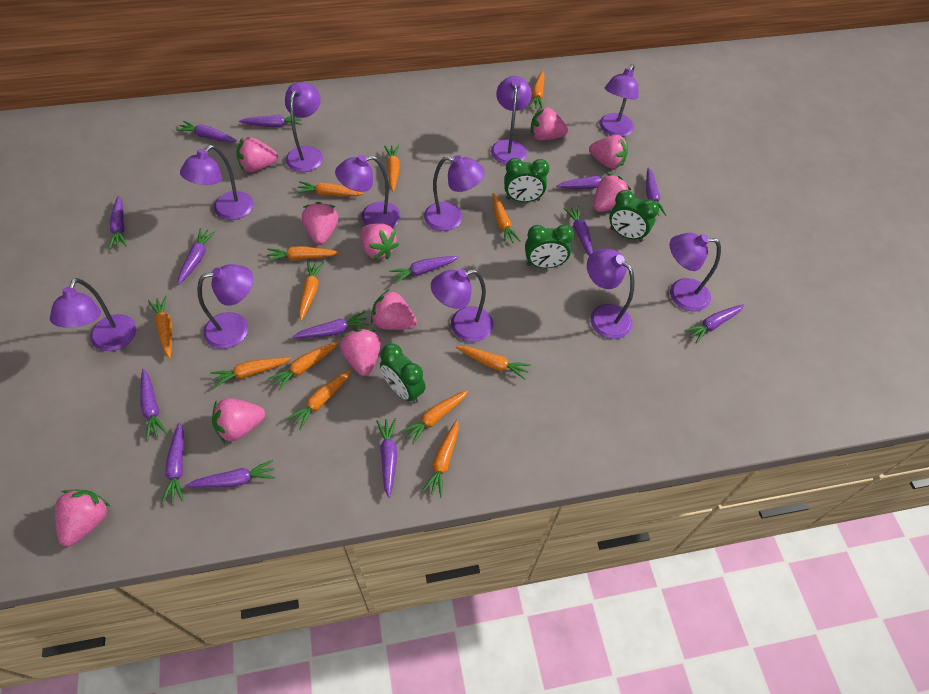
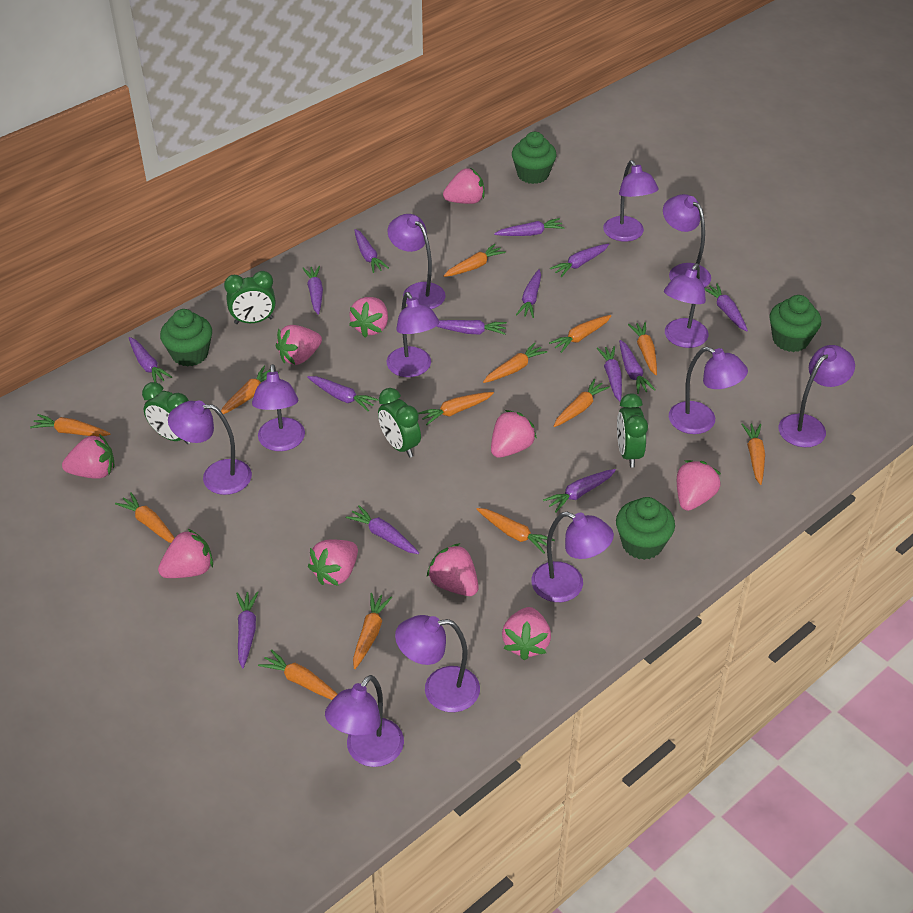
green cupcake: 0 -> 4
purple lamp: 11 -> 12

